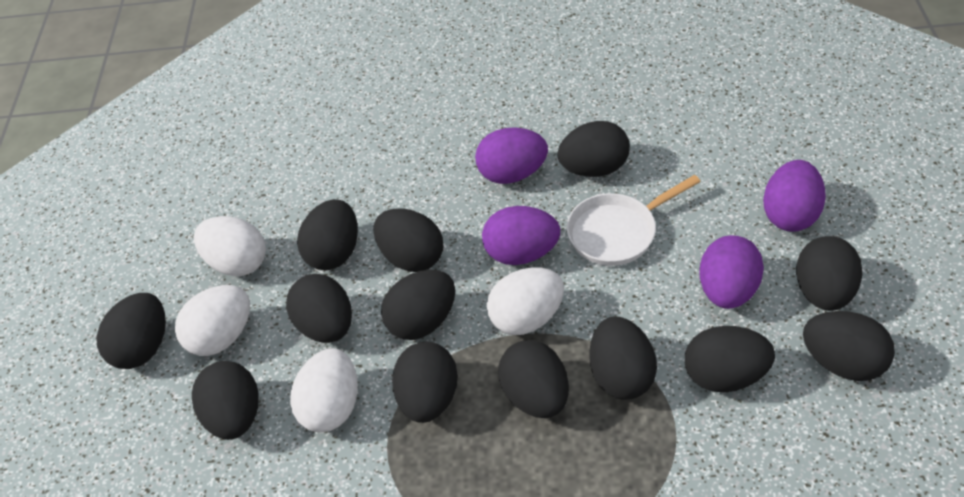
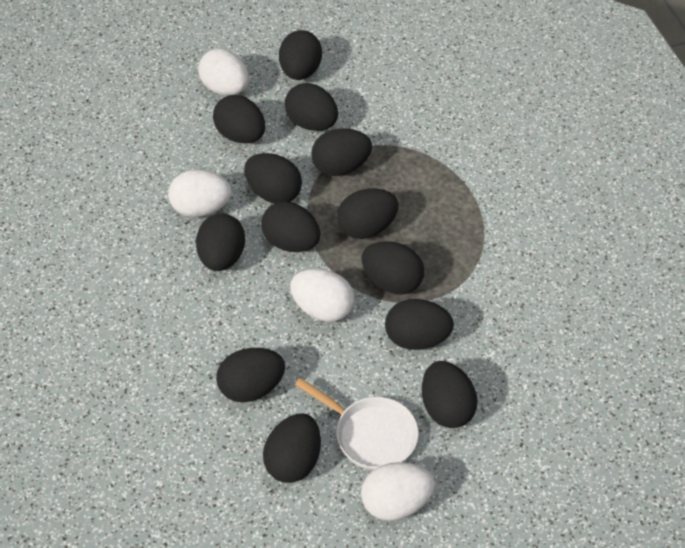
purple egg: 4 -> 0

